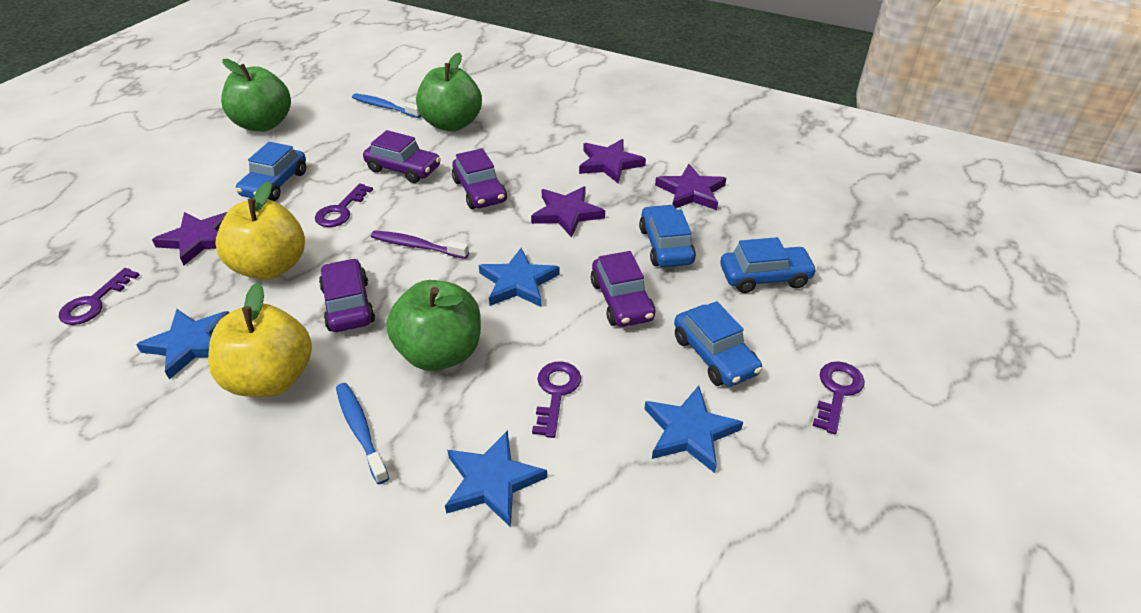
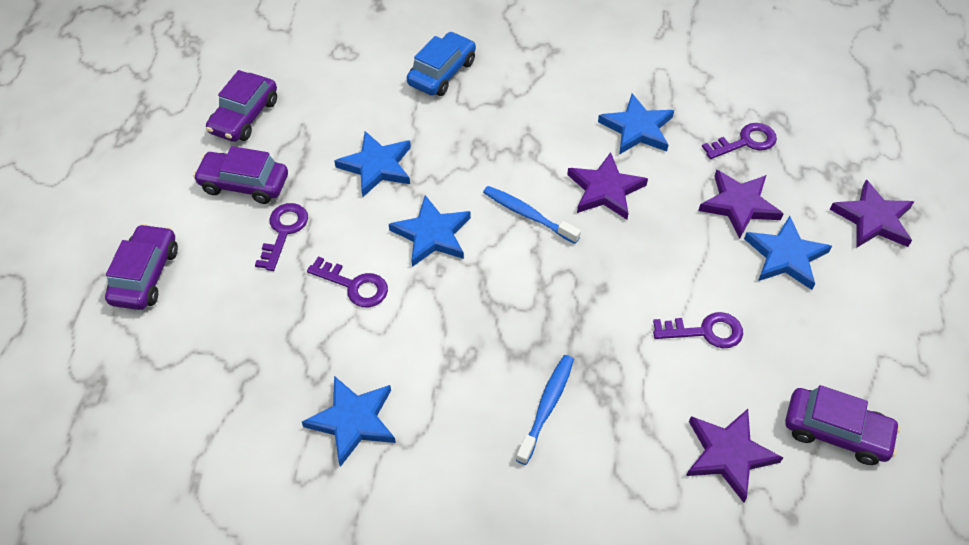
blue car: 4 -> 1
blue star: 4 -> 5
green apple: 3 -> 0
purple toothbrush: 1 -> 0
yellow apple: 2 -> 0

